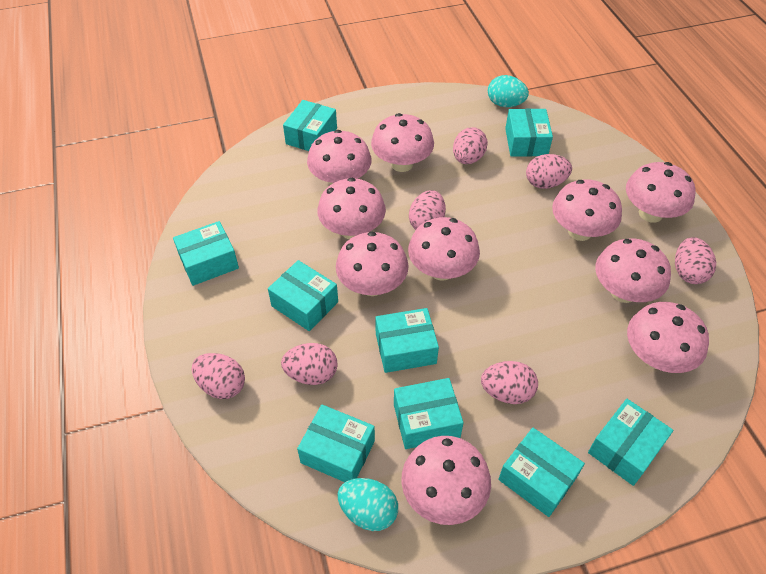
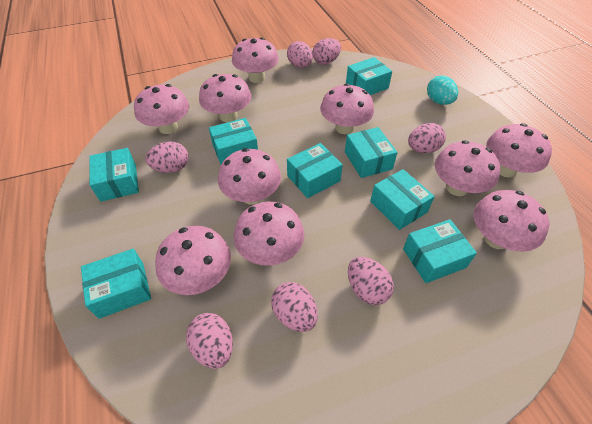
turquoise box: 9 -> 8
turquoise egg: 2 -> 1

